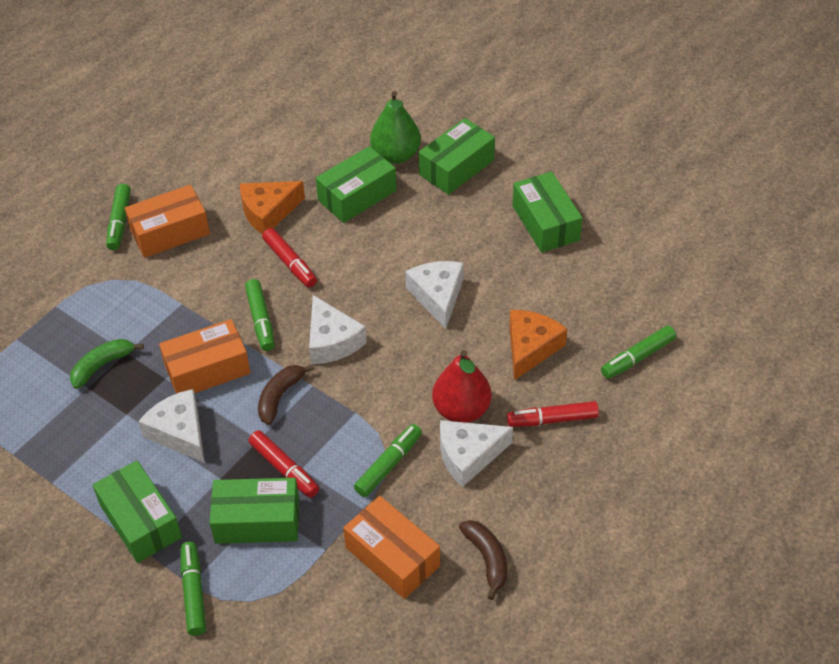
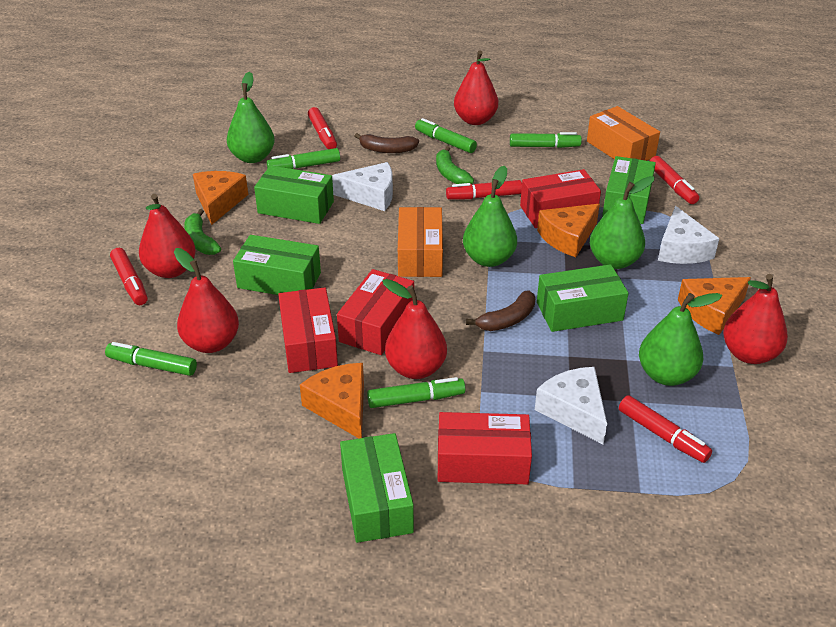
green banana: 1 -> 2
green pear: 1 -> 4
orange box: 3 -> 2
orange cheese: 2 -> 4
red box: 0 -> 4
red marker: 3 -> 5
red pear: 1 -> 5
white cheese: 4 -> 3

